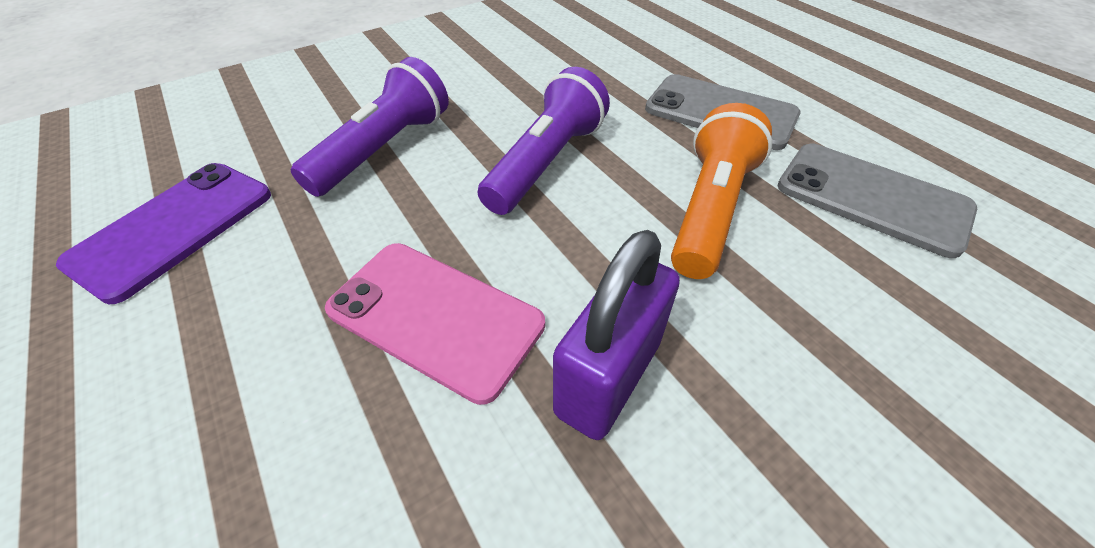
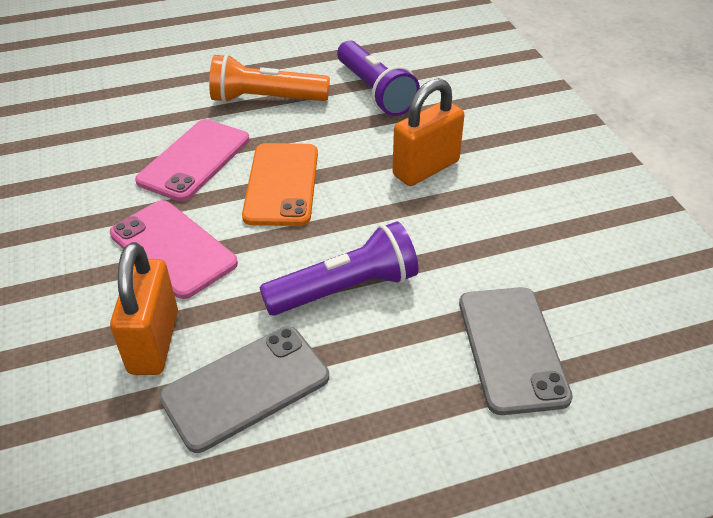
orange padlock: 0 -> 2
orange phone: 0 -> 1
pink phone: 1 -> 2
purple padlock: 1 -> 0
purple phone: 1 -> 0

